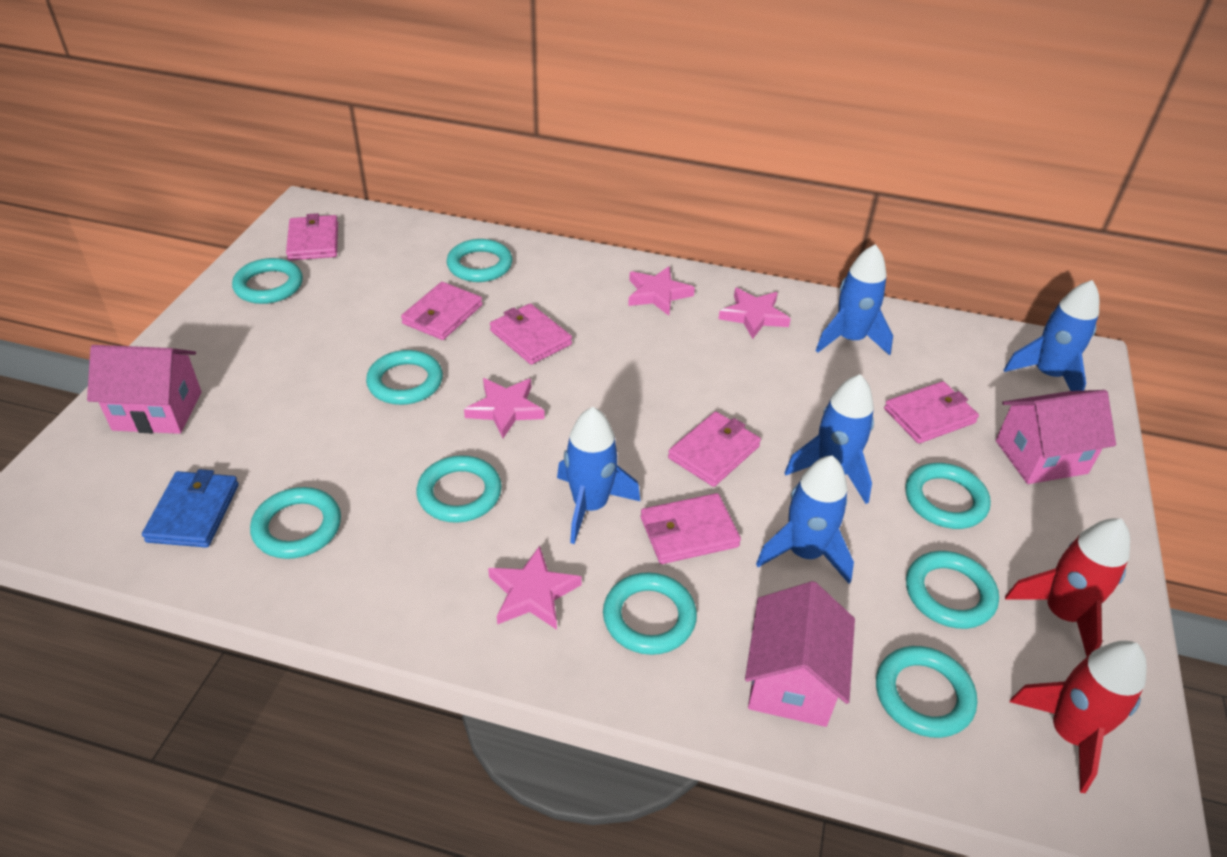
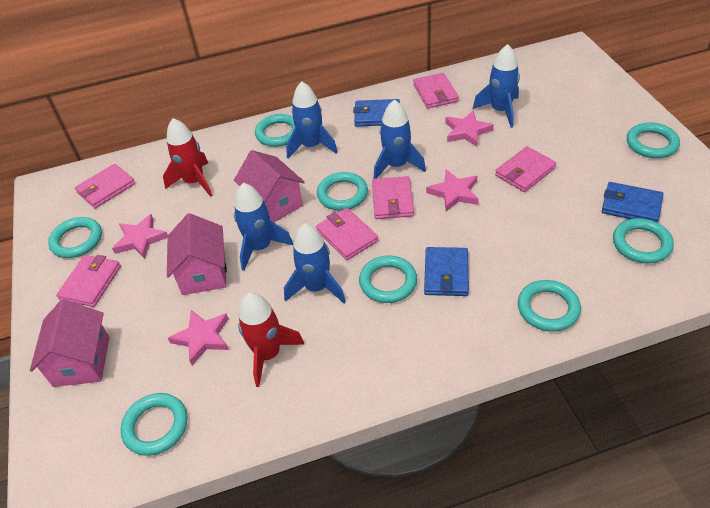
blue wallet: 1 -> 3
turquoise ring: 9 -> 8

